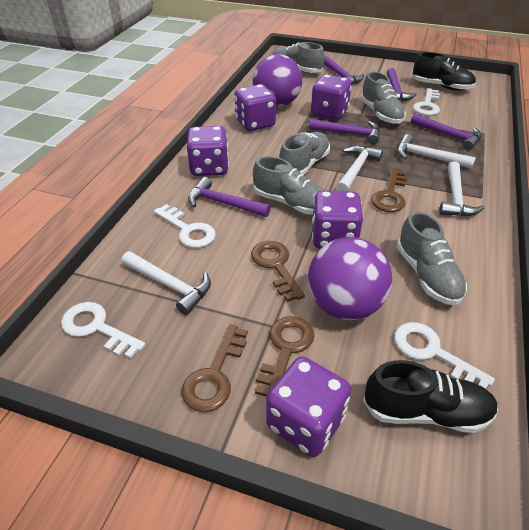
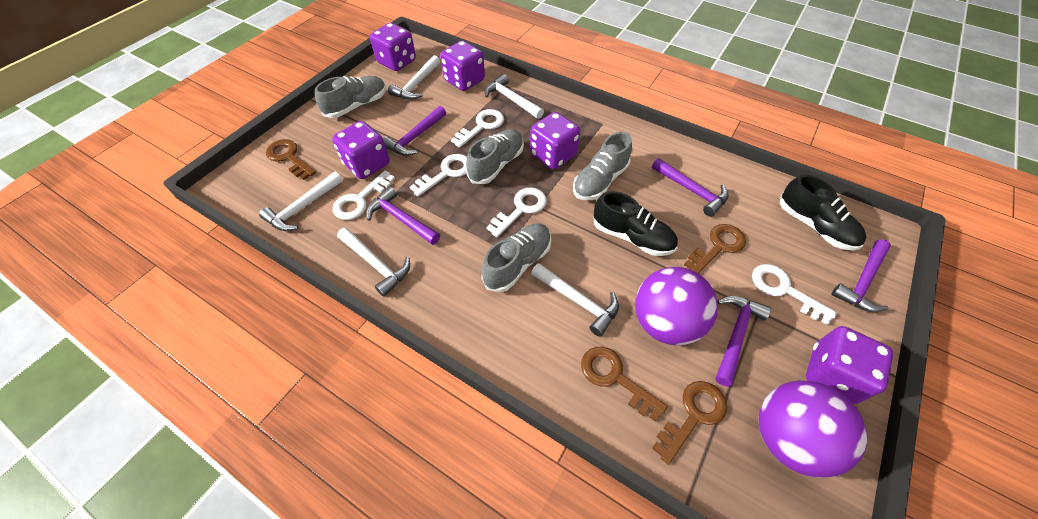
grey shoe: 5 -> 4
white hammer: 4 -> 5
white key: 4 -> 5

